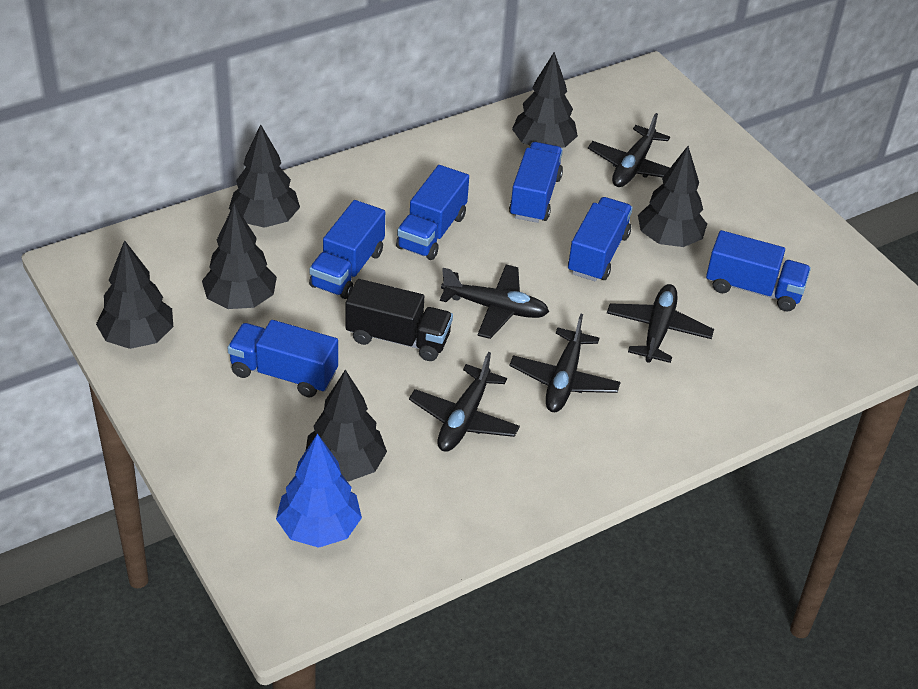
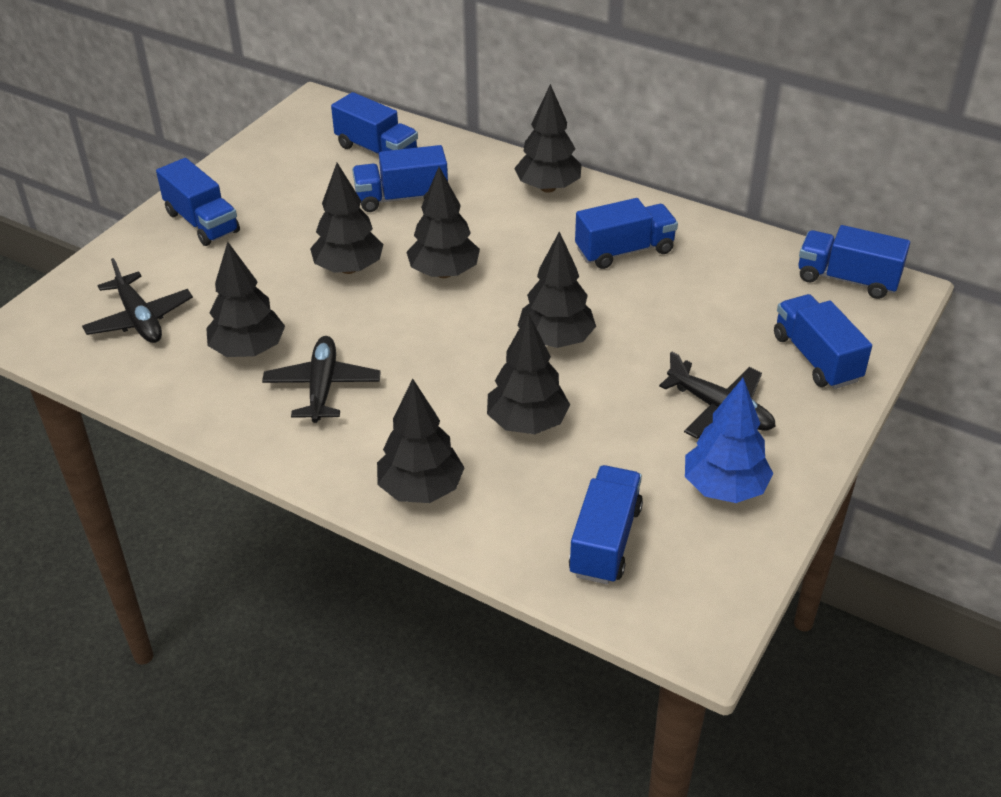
black plane: 5 -> 3
black tree: 6 -> 7
black truck: 1 -> 0
blue truck: 6 -> 7

